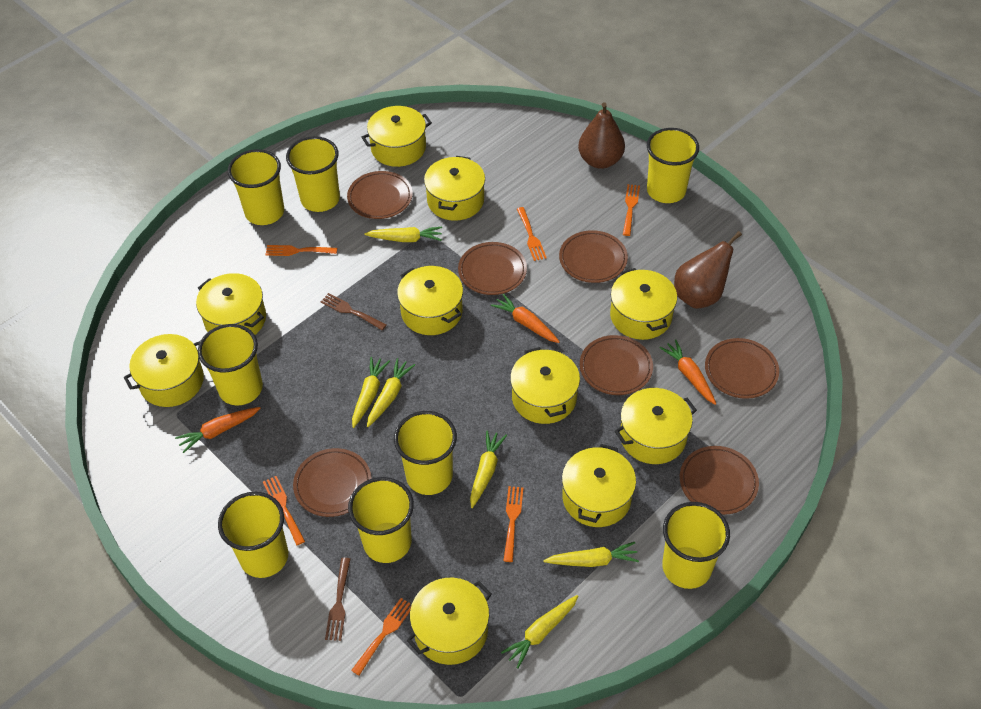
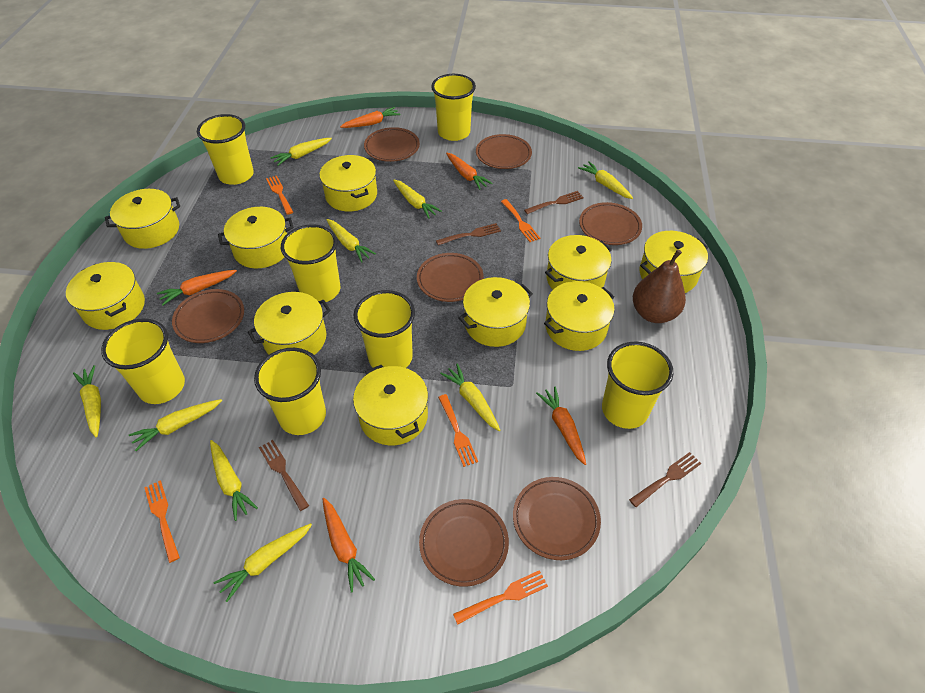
brown fork: 2 -> 4
brown pear: 2 -> 1
orange carrot: 3 -> 5
orange fork: 6 -> 5
yellow carrot: 6 -> 9
yellow cup: 8 -> 7

